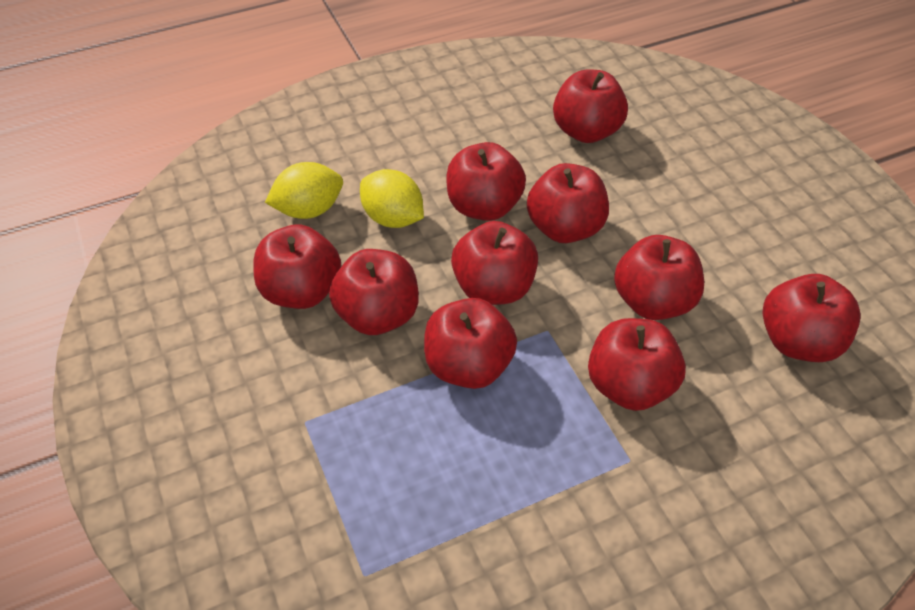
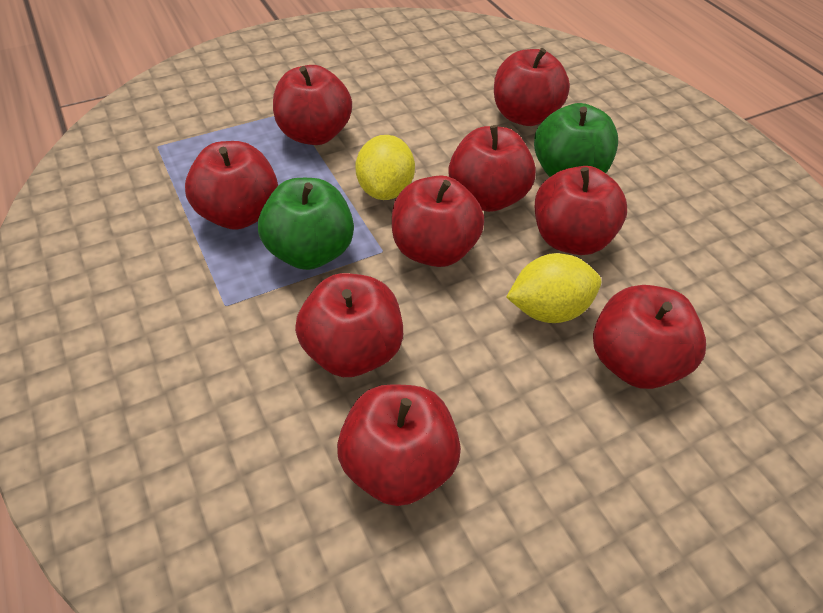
green apple: 0 -> 2
red apple: 10 -> 9

